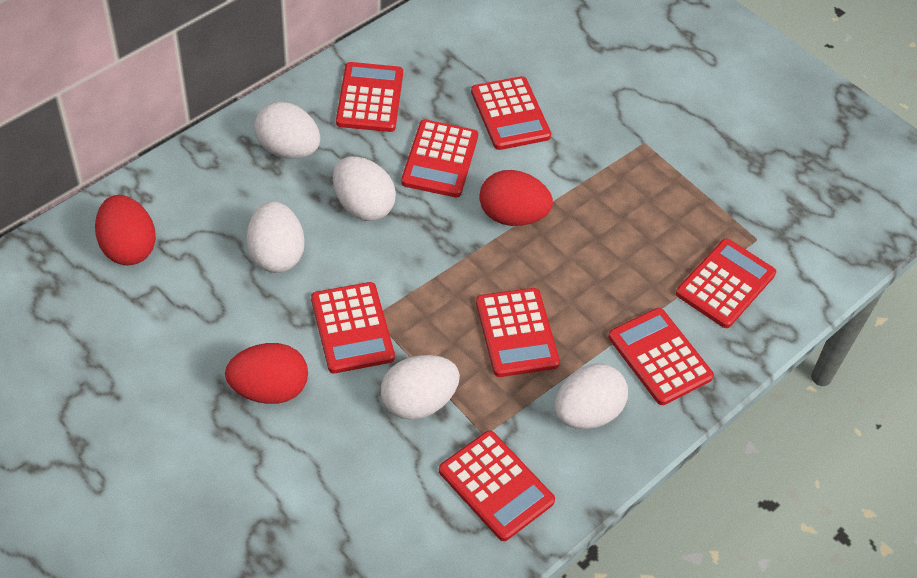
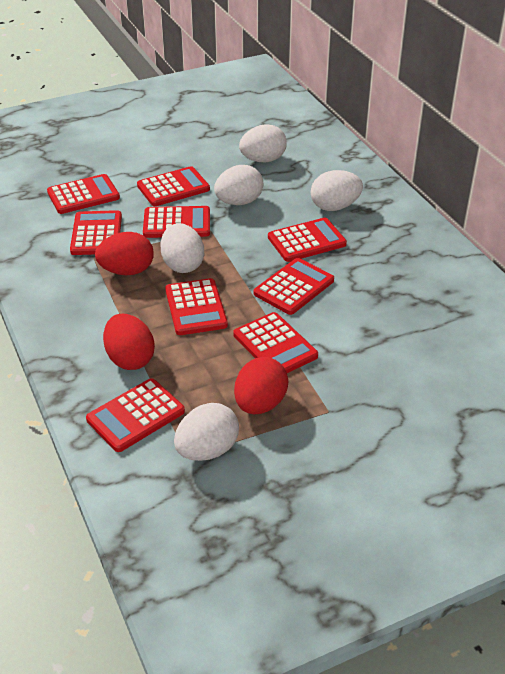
red calculator: 8 -> 9

